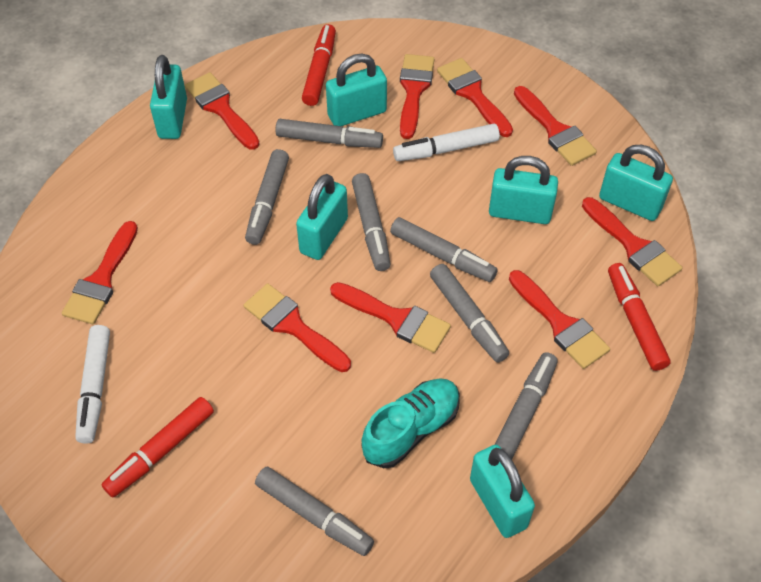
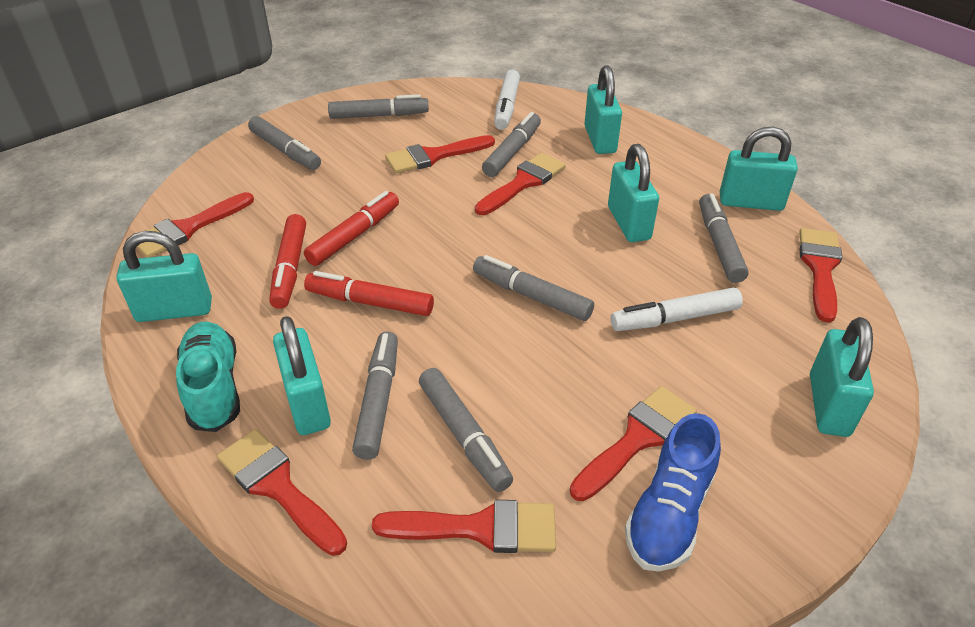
blue shoe: 0 -> 1
red brush: 9 -> 7

